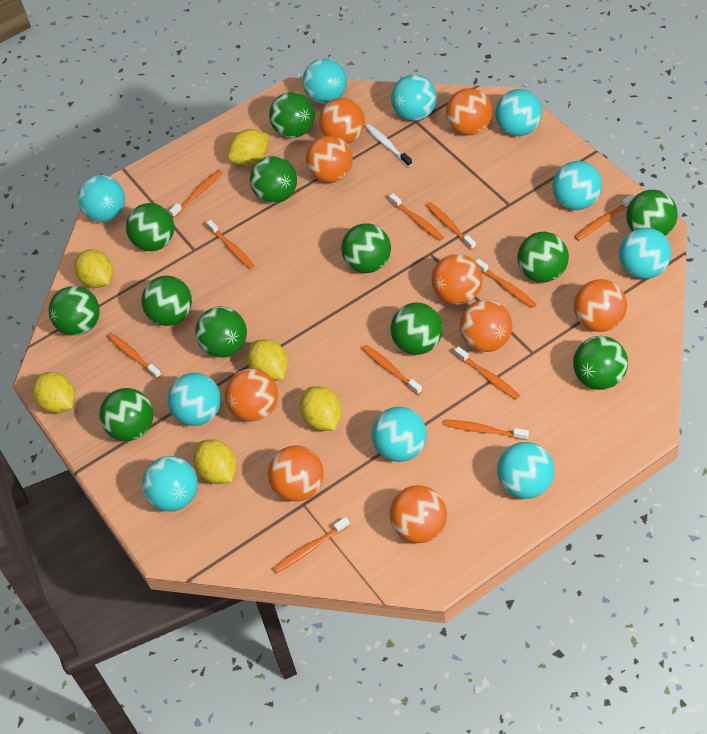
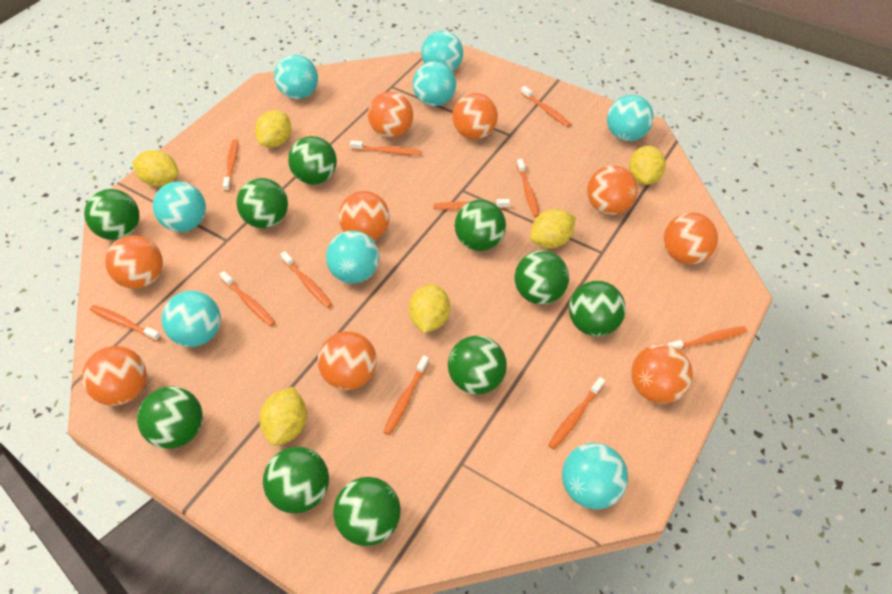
green ball: 12 -> 10
turquoise ball: 10 -> 8
white toothbrush: 1 -> 0

